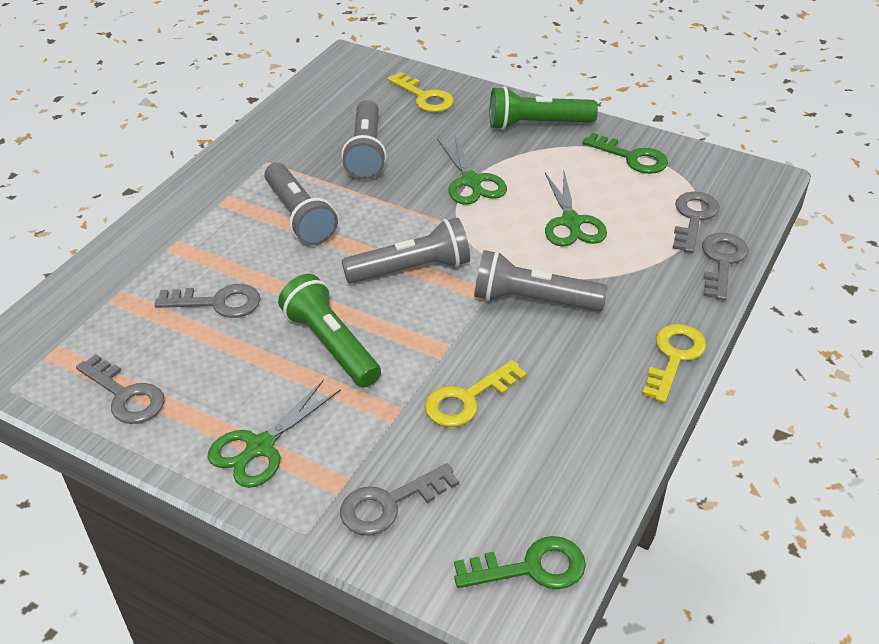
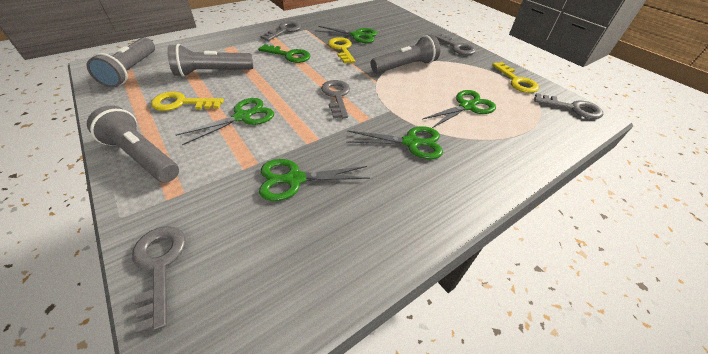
green flashlight: 2 -> 0
green key: 2 -> 1
green scissors: 3 -> 5

